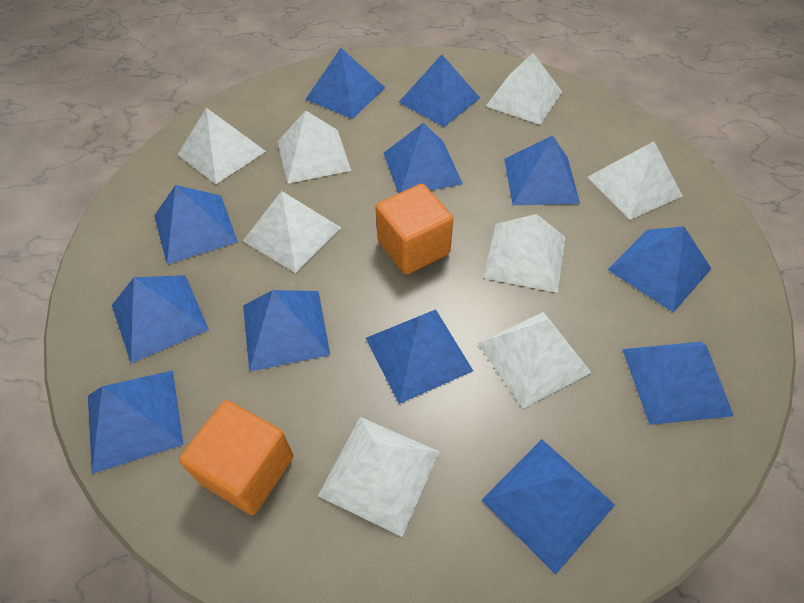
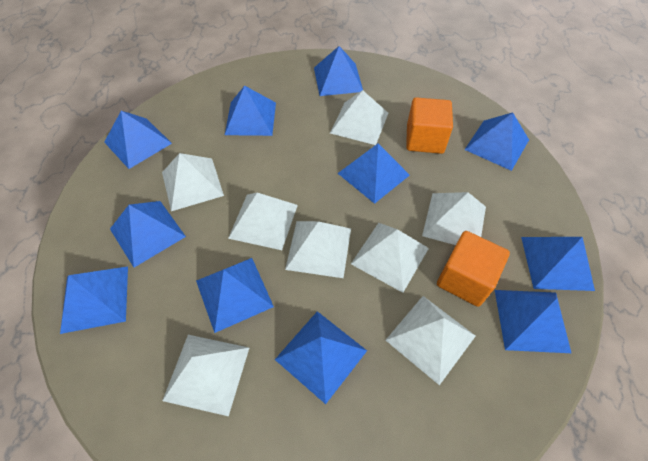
blue pyramid: 12 -> 11

